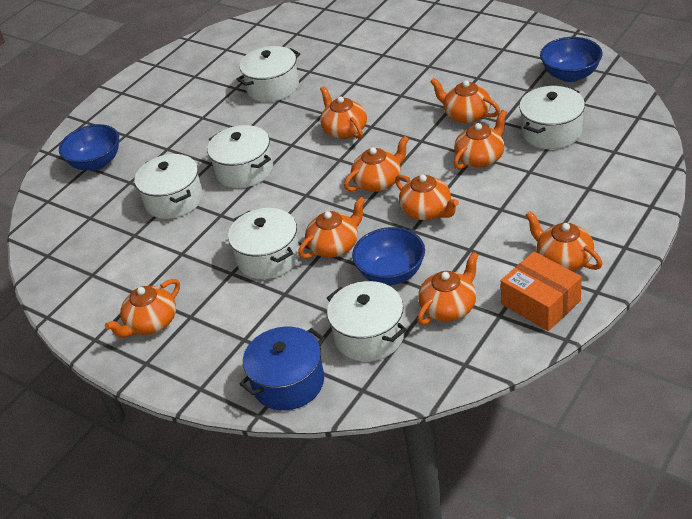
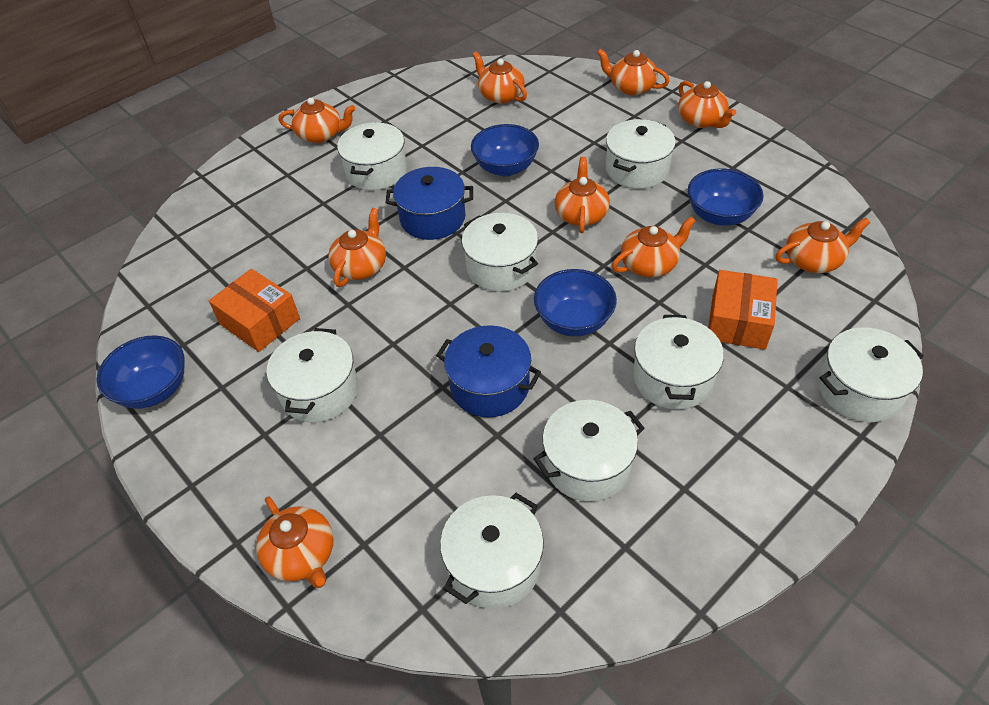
blue bowl: 3 -> 4
blue pot: 1 -> 2
orange box: 1 -> 2
white pot: 6 -> 8

